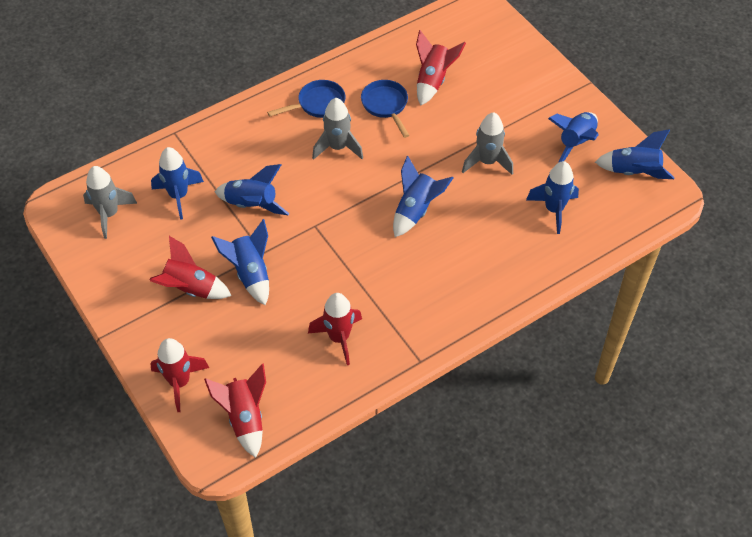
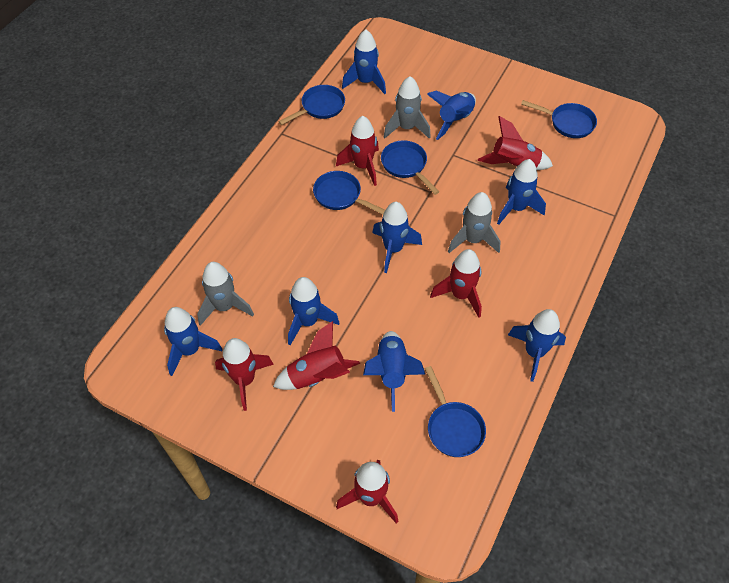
blue pan: 2 -> 5
blue rocket: 7 -> 8
red rocket: 5 -> 6

